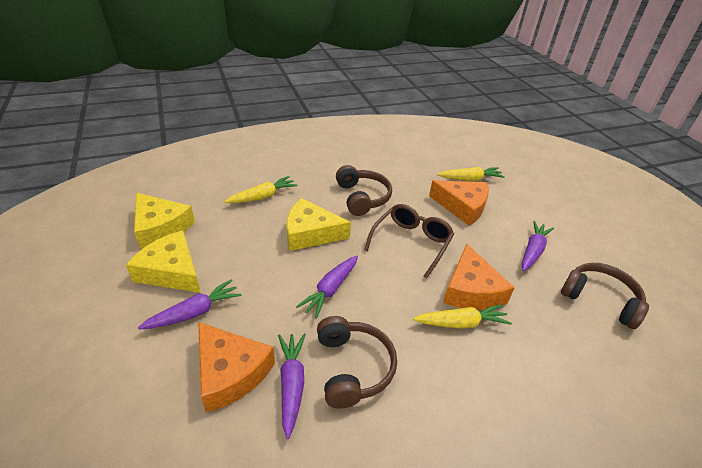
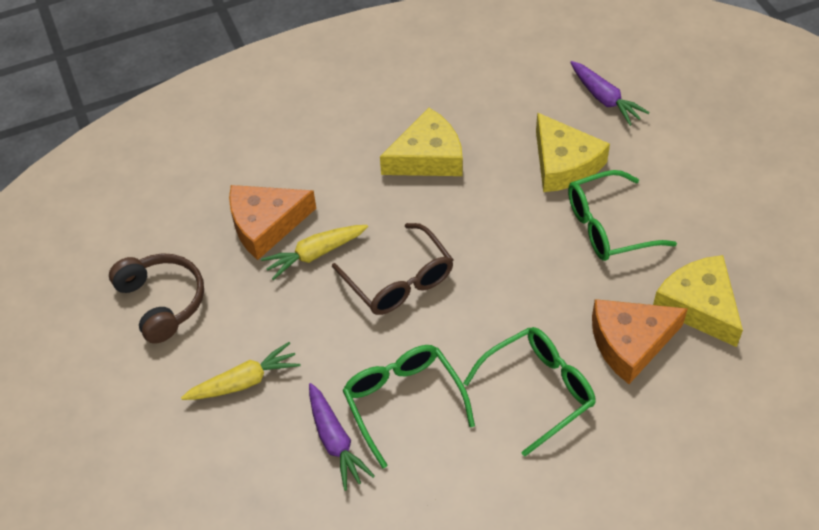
brown headphones: 3 -> 1
green glasses: 0 -> 3
orange cheese: 3 -> 2
purple carrot: 4 -> 2
yellow carrot: 3 -> 2

